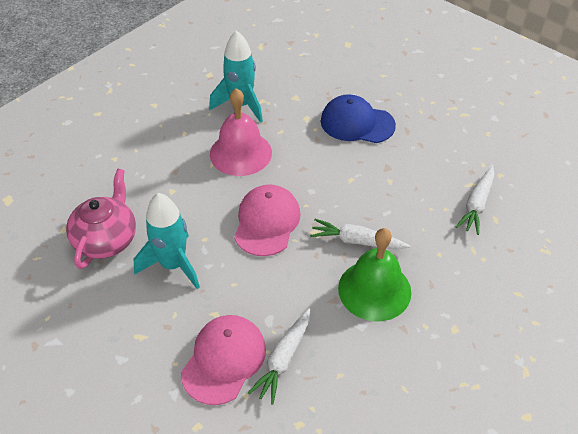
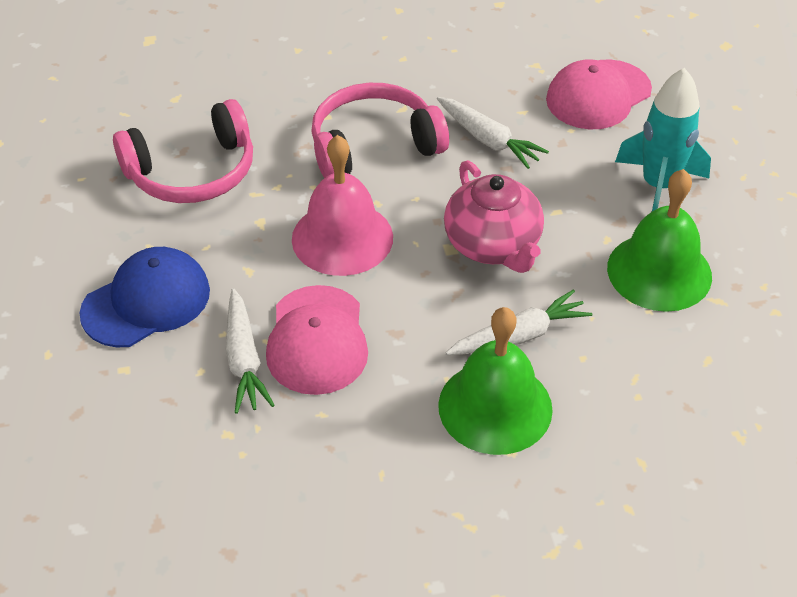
green bell: 1 -> 2
pink headphones: 0 -> 2
turquoise rocket: 2 -> 1

